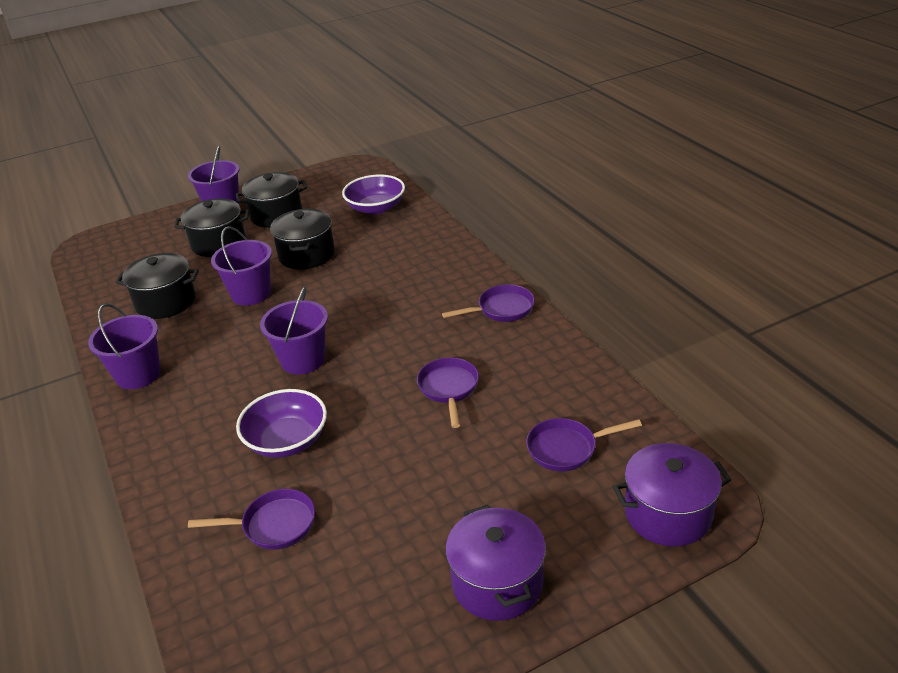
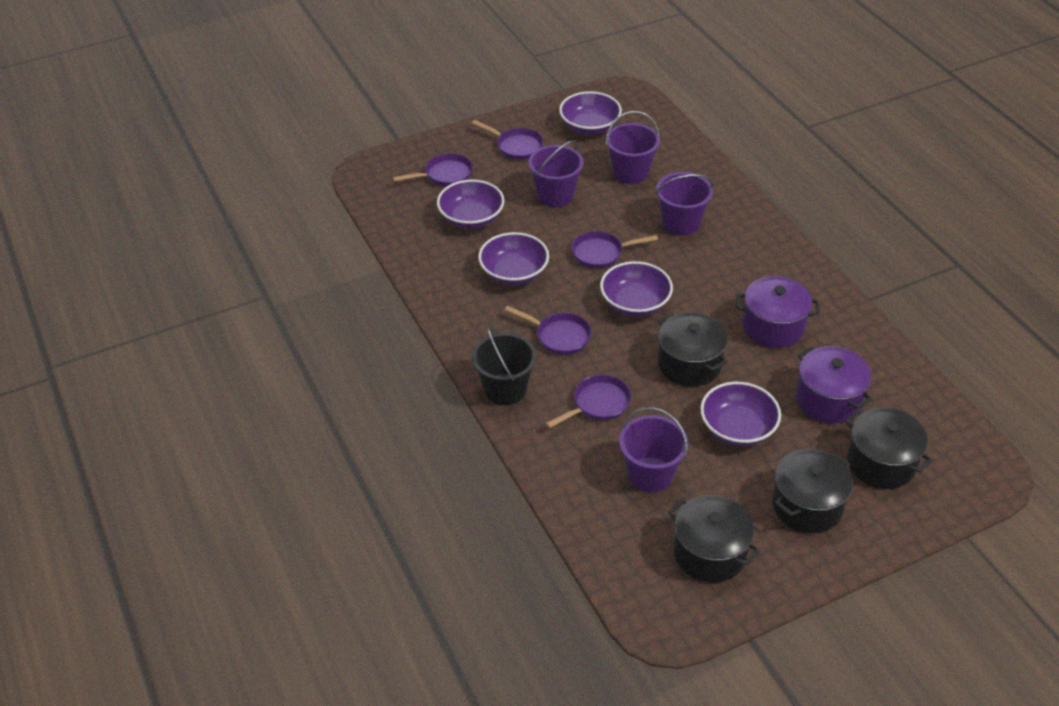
black bucket: 0 -> 1
purple bowl: 2 -> 5
purple pan: 4 -> 5

